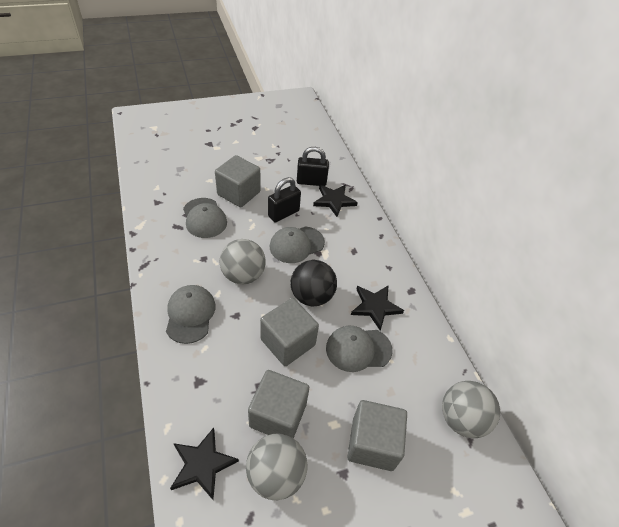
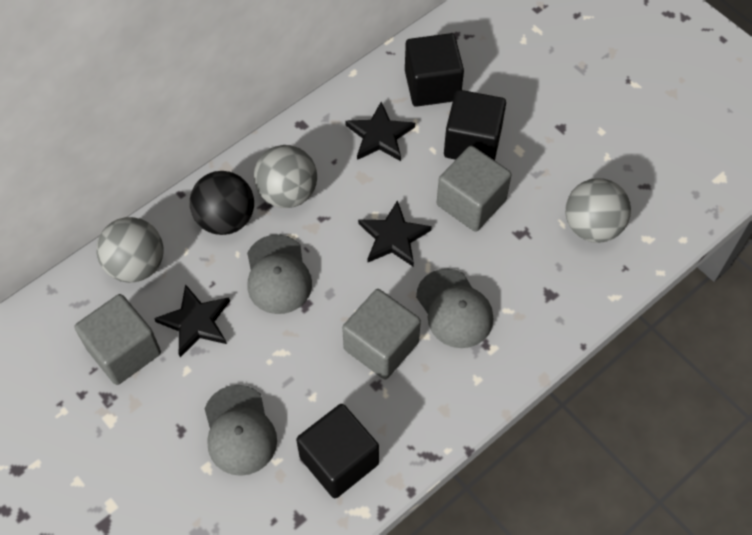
black cube: 0 -> 3
black padlock: 2 -> 0
grey cap: 4 -> 3
grey cube: 4 -> 3

